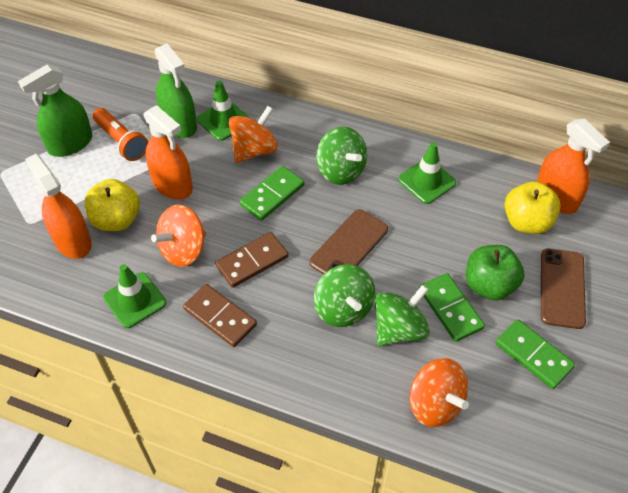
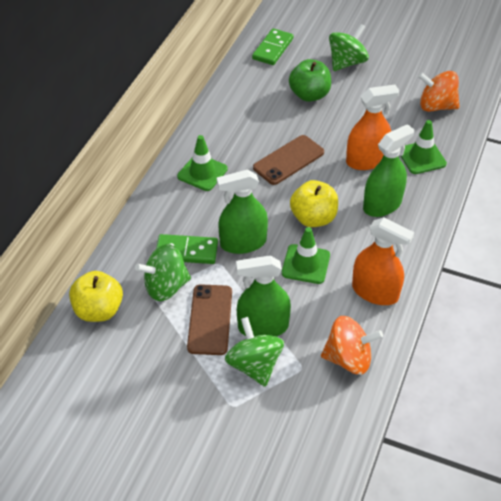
brown domino: 2 -> 0
green domino: 3 -> 2
green spray bottle: 2 -> 3
orange flashlight: 1 -> 0
orange spinning top: 3 -> 2
orange spray bottle: 3 -> 2

